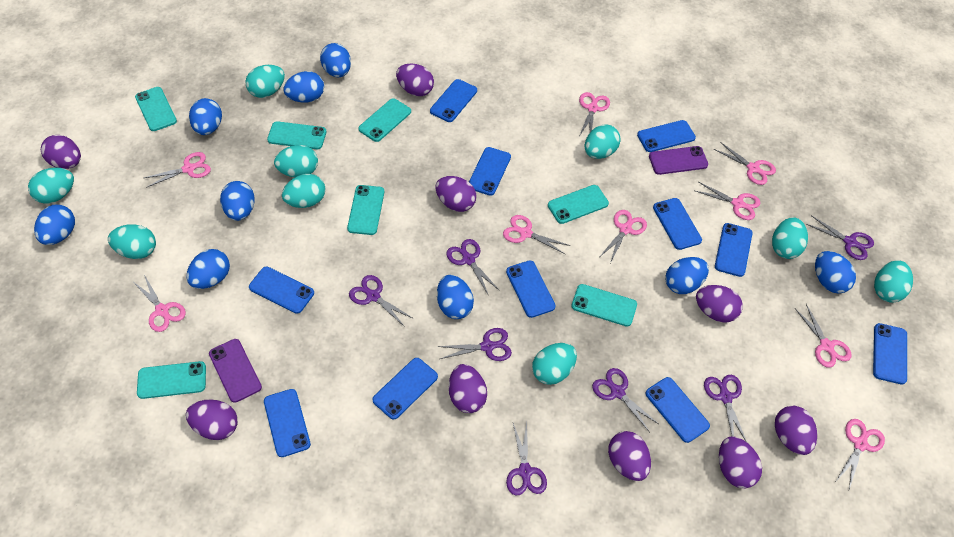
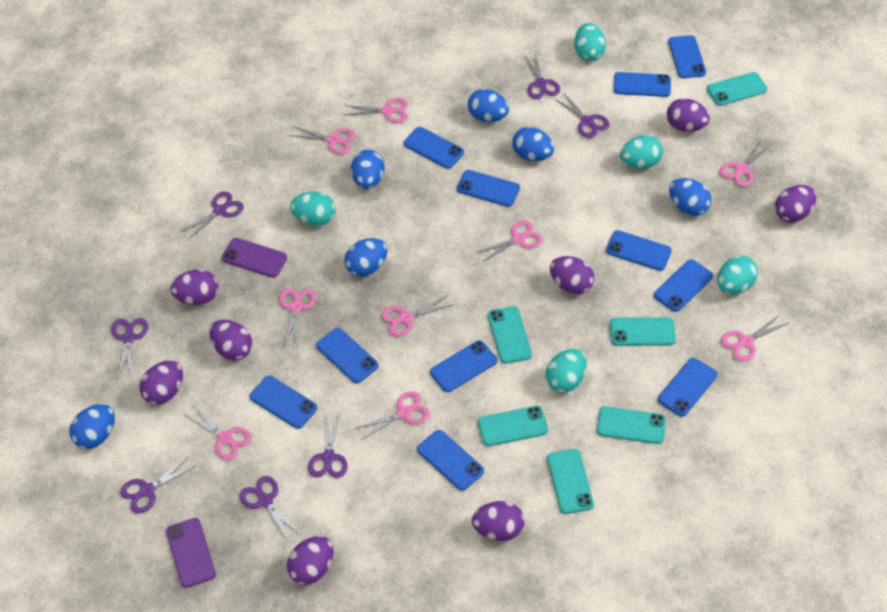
blue egg: 9 -> 6
purple egg: 9 -> 8
turquoise egg: 9 -> 5
turquoise phone: 7 -> 6

